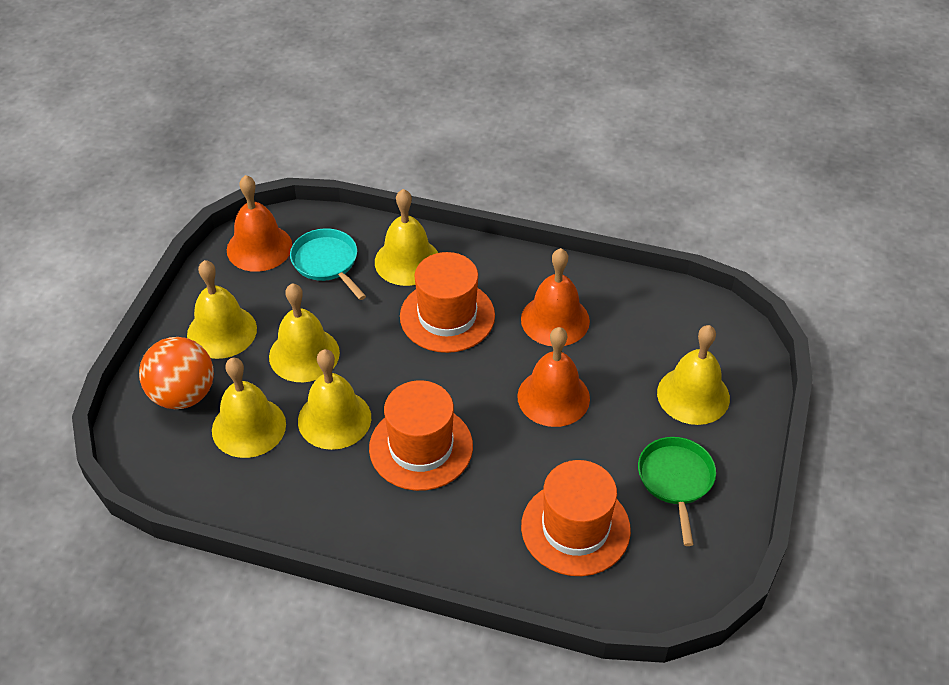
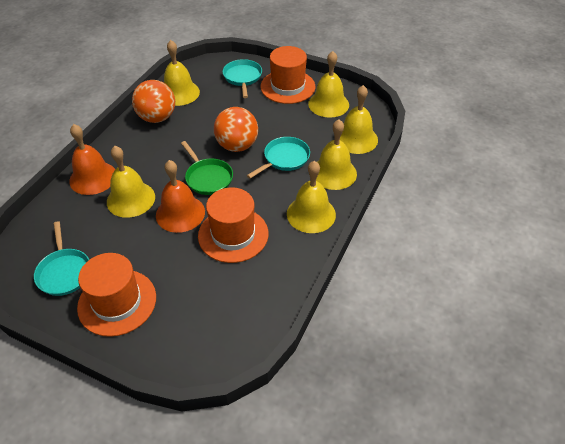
orange ball: 1 -> 2
orange bell: 3 -> 2
turquoise pan: 1 -> 3

